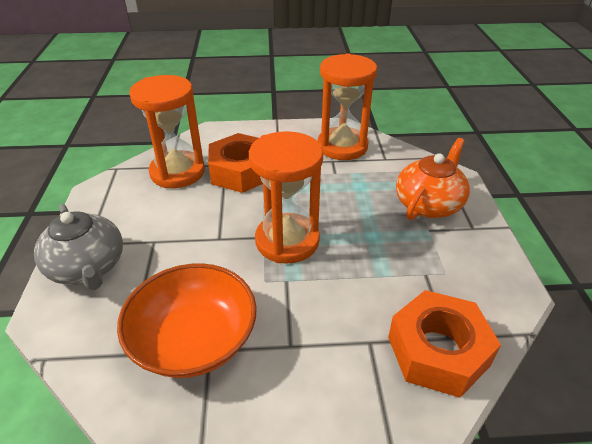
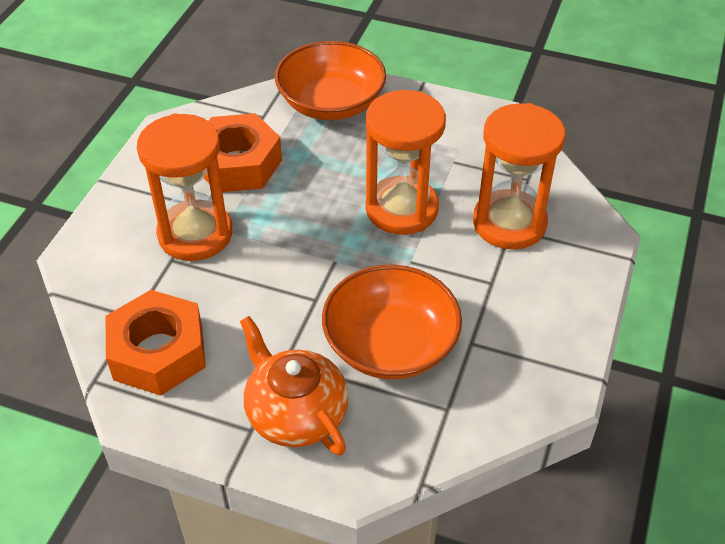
grey teapot: 1 -> 0
orange bowl: 1 -> 2

